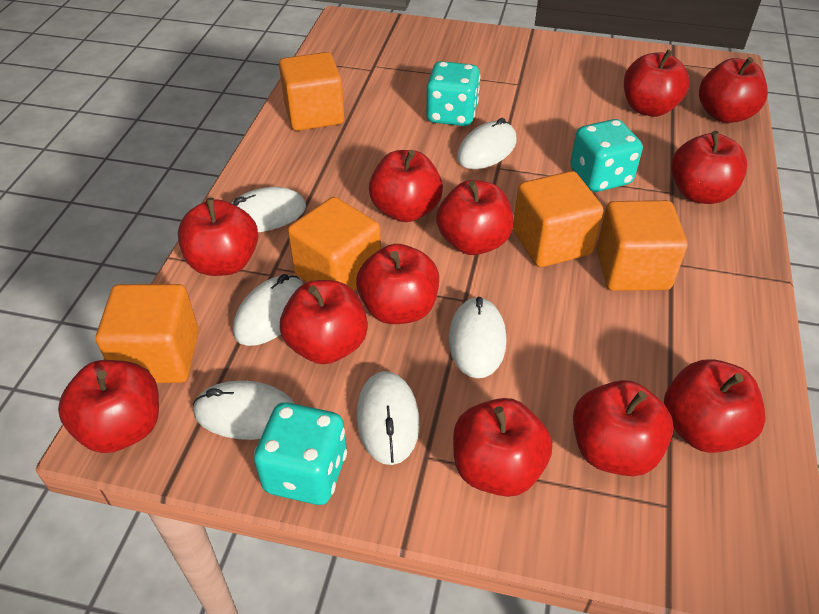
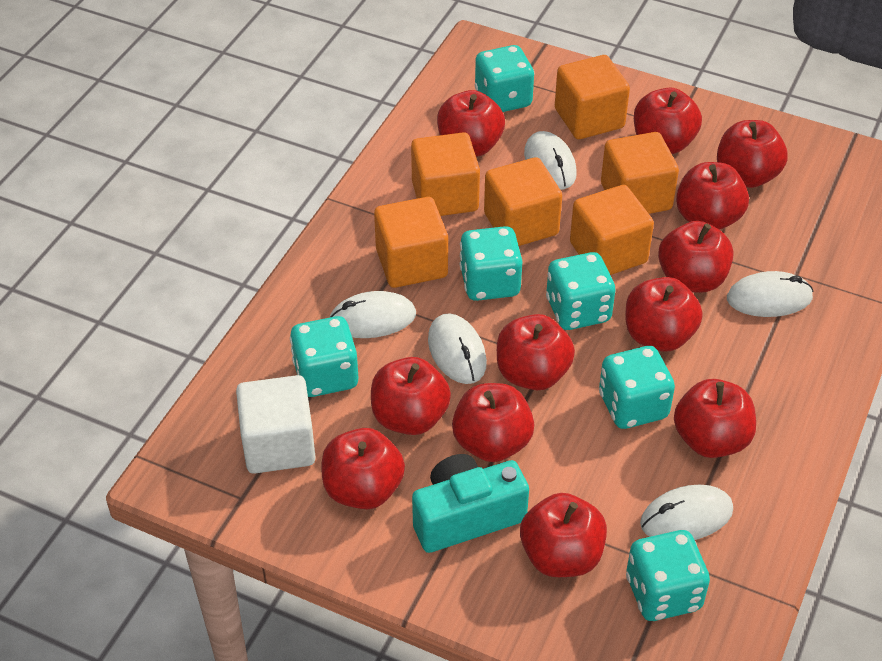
orange cube: 5 -> 6
turquoise camera: 0 -> 1
turquoise dice: 3 -> 6
white cube: 0 -> 1
white mouse: 6 -> 5

